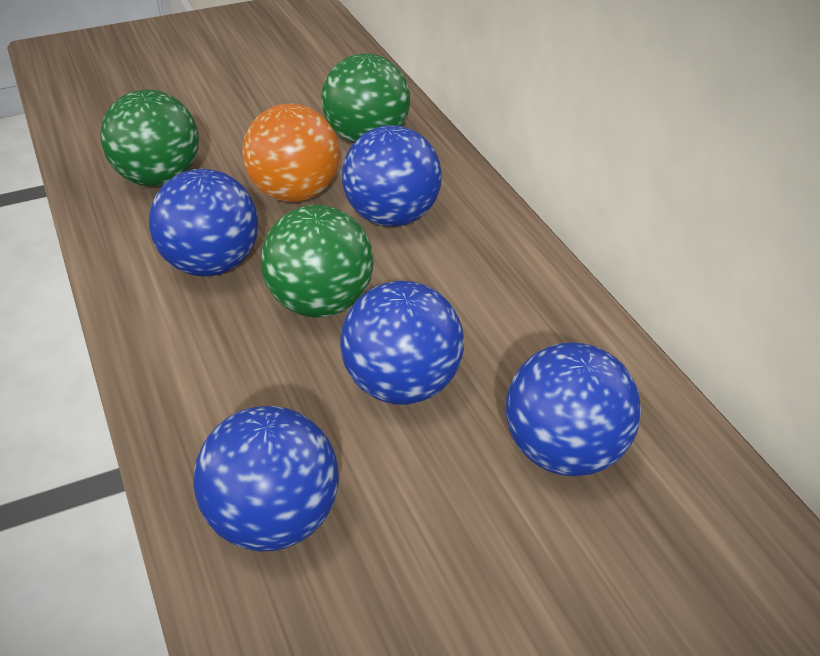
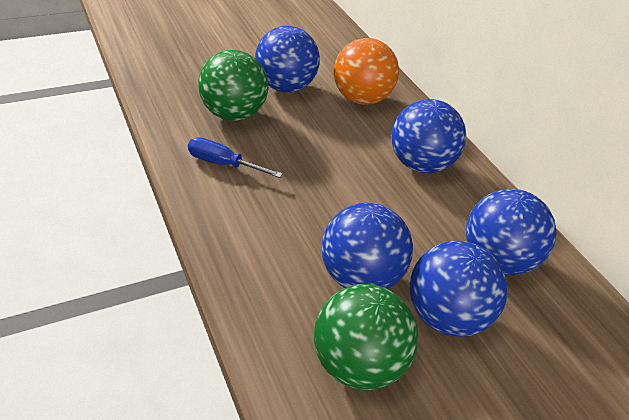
blue screwdriver: 0 -> 1
green ball: 3 -> 2

